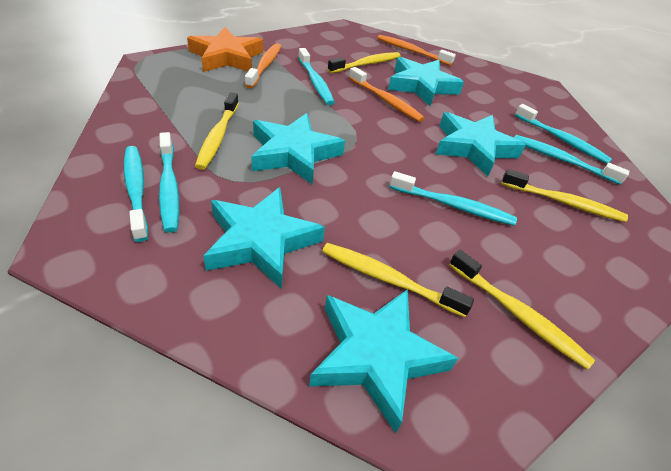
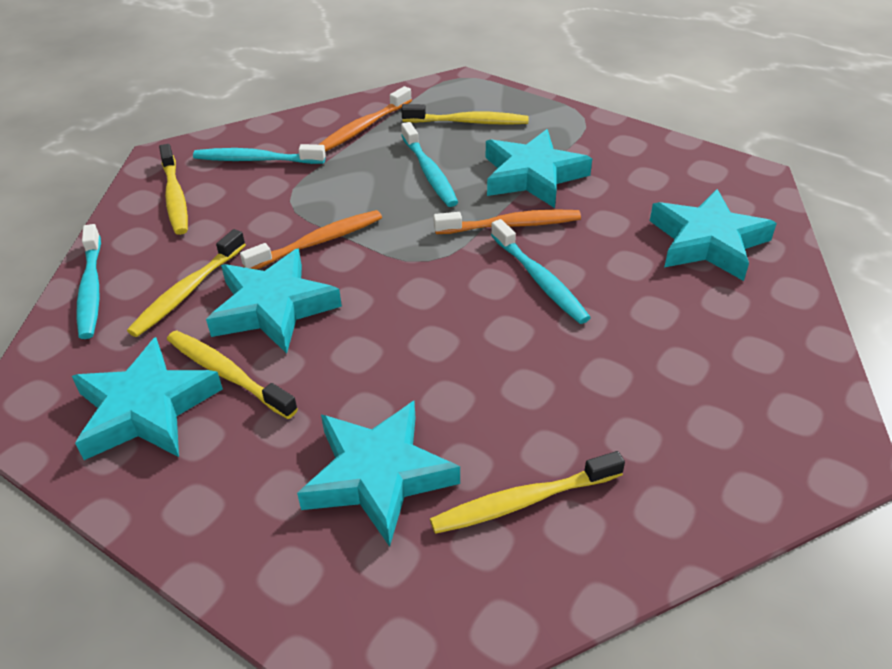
orange star: 1 -> 0
turquoise toothbrush: 6 -> 4

